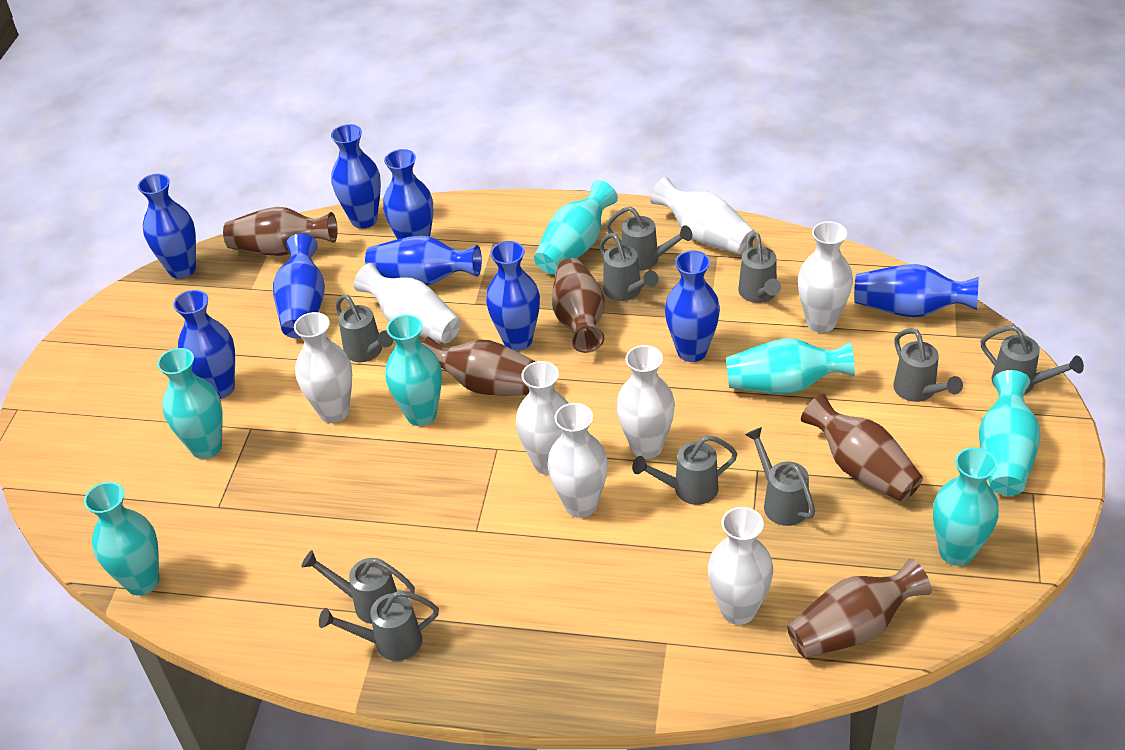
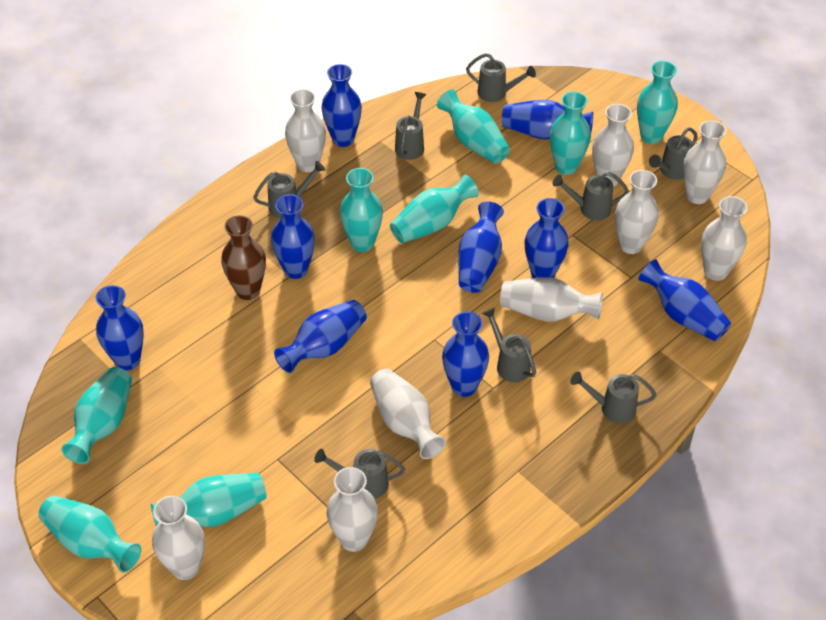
brown vase: 5 -> 1
grey watering can: 10 -> 8
turquoise vase: 7 -> 8
white vase: 8 -> 9

